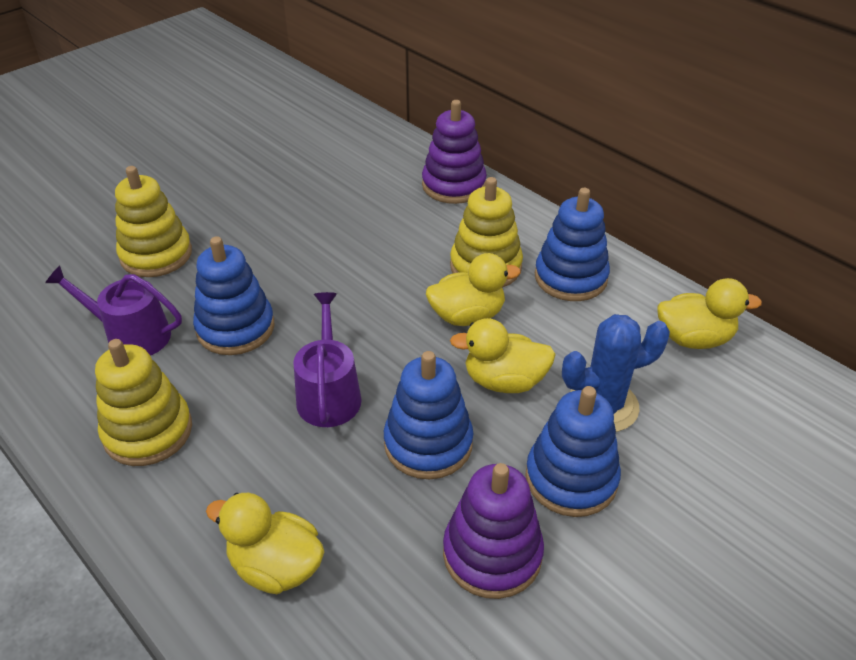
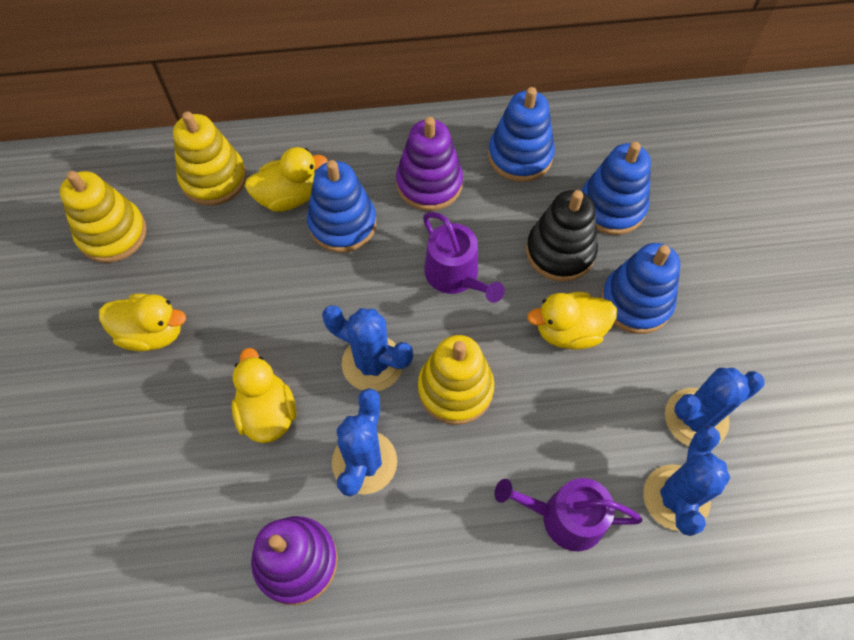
black stacking toy: 0 -> 1
blue cactus: 1 -> 4

